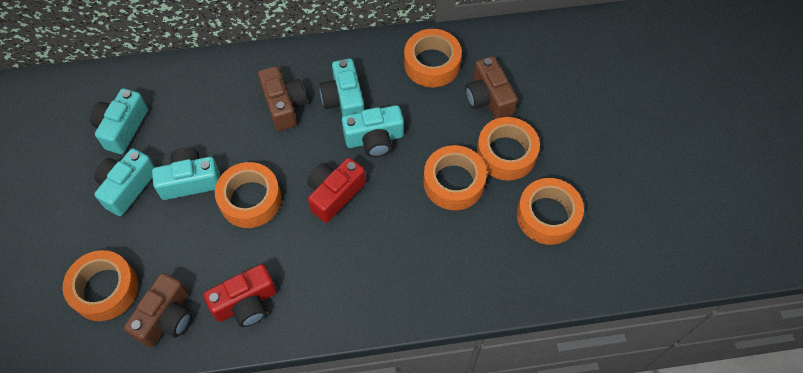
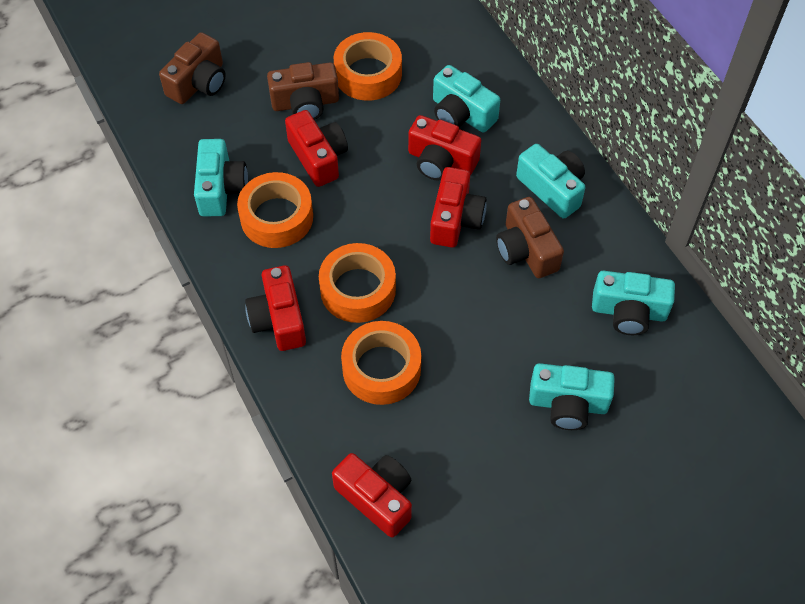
orange tape: 6 -> 4
red camera: 2 -> 5

